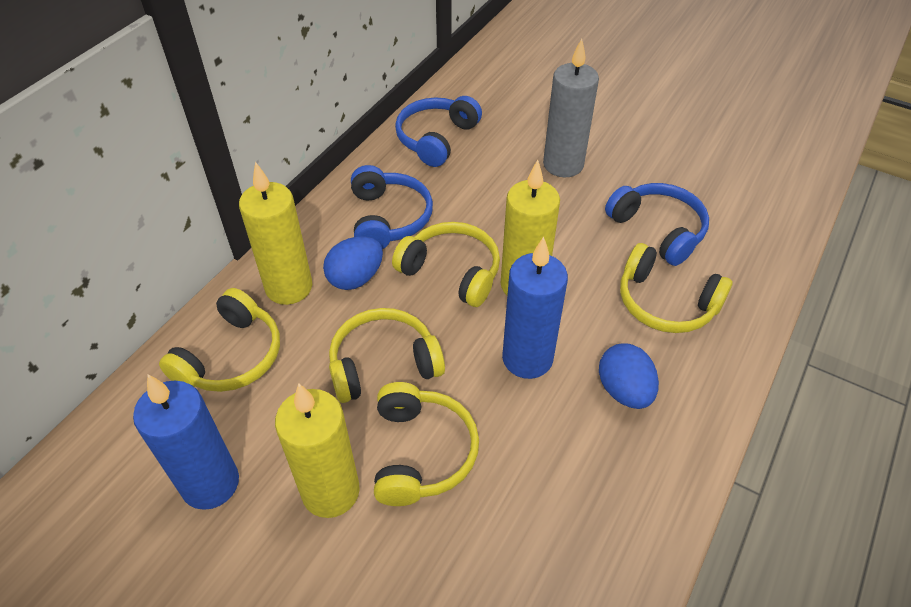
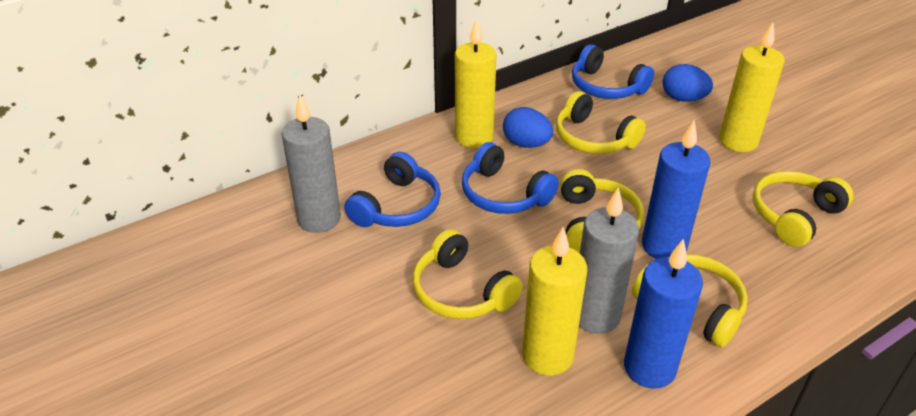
grey candle: 1 -> 2

